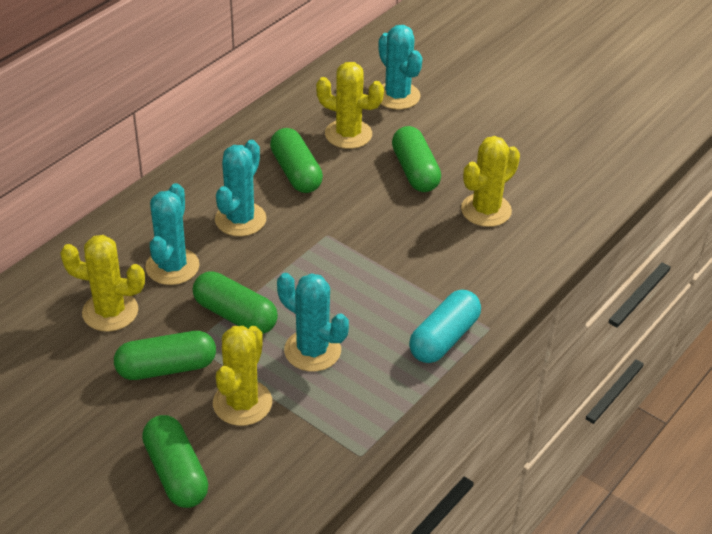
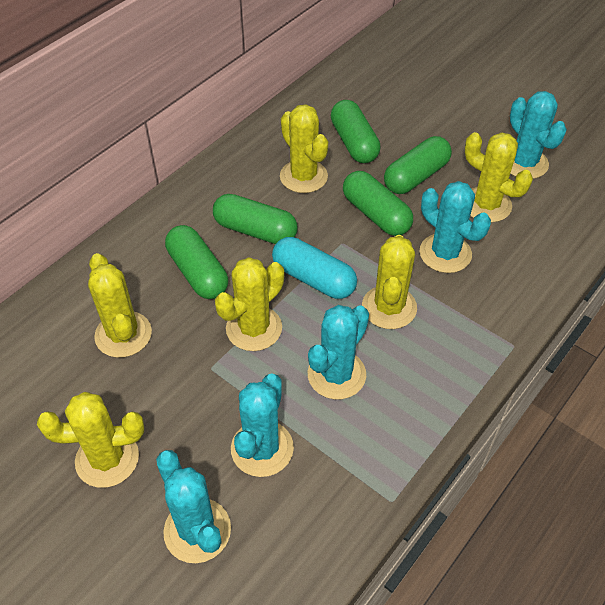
turquoise cactus: 4 -> 5
yellow cactus: 4 -> 6

